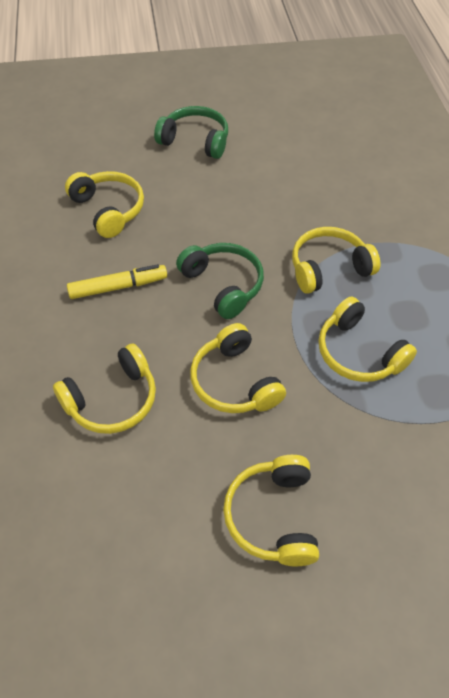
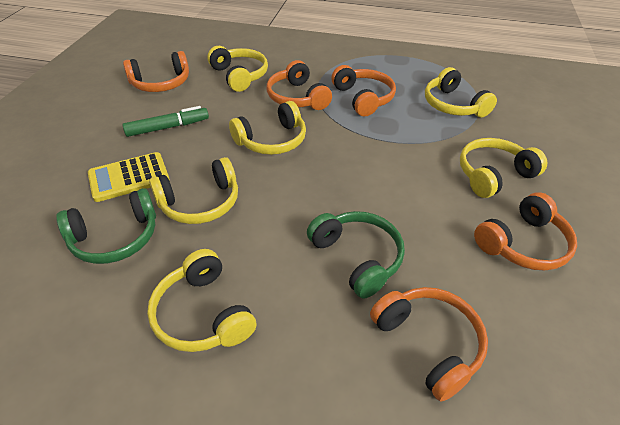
green marker: 0 -> 1
orange headphones: 0 -> 5
yellow calculator: 0 -> 1
yellow marker: 1 -> 0

